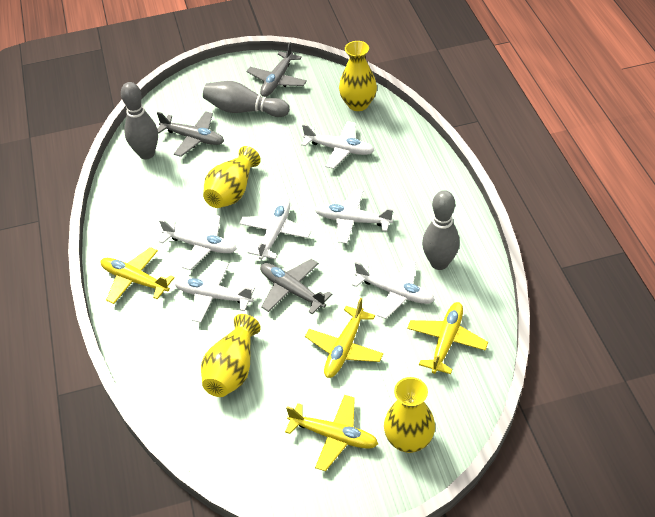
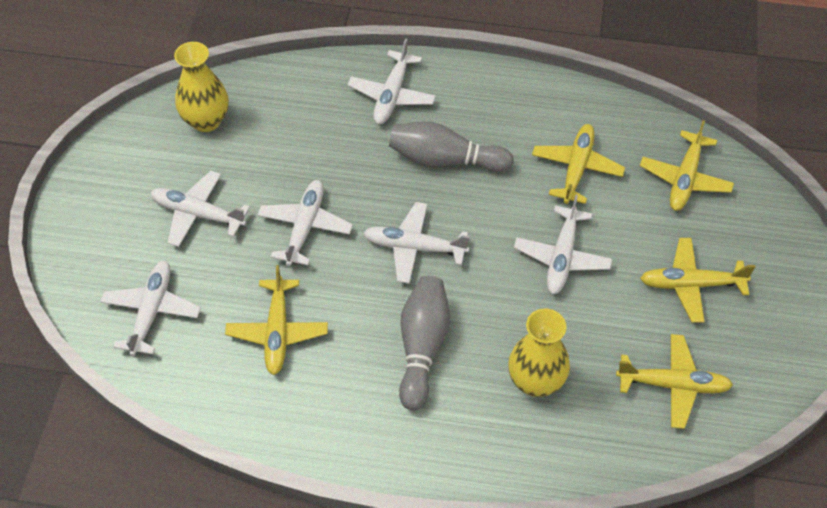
grey bowling pin: 3 -> 2
grey plane: 3 -> 0
yellow plane: 4 -> 5
yellow vase: 4 -> 2

